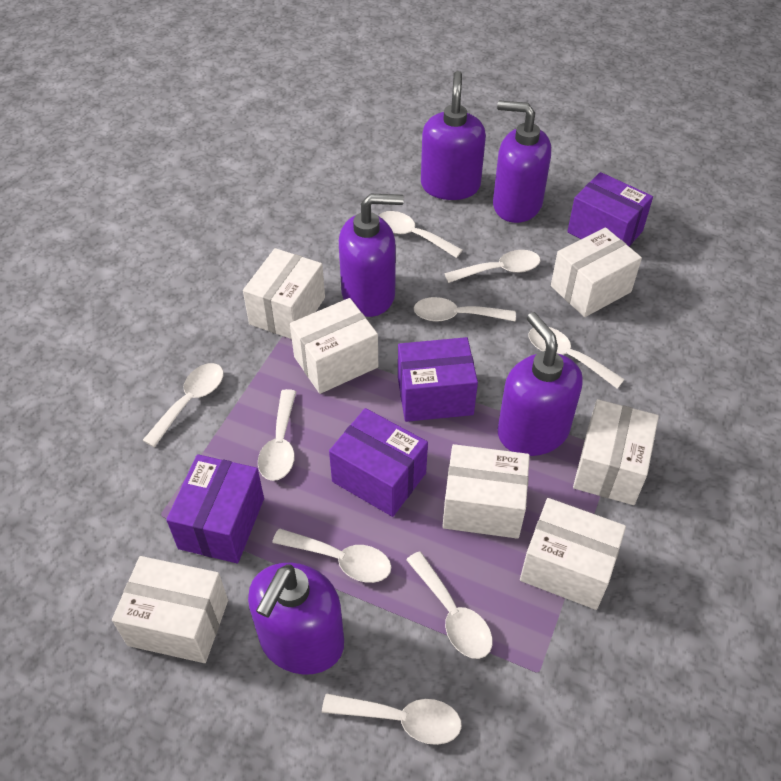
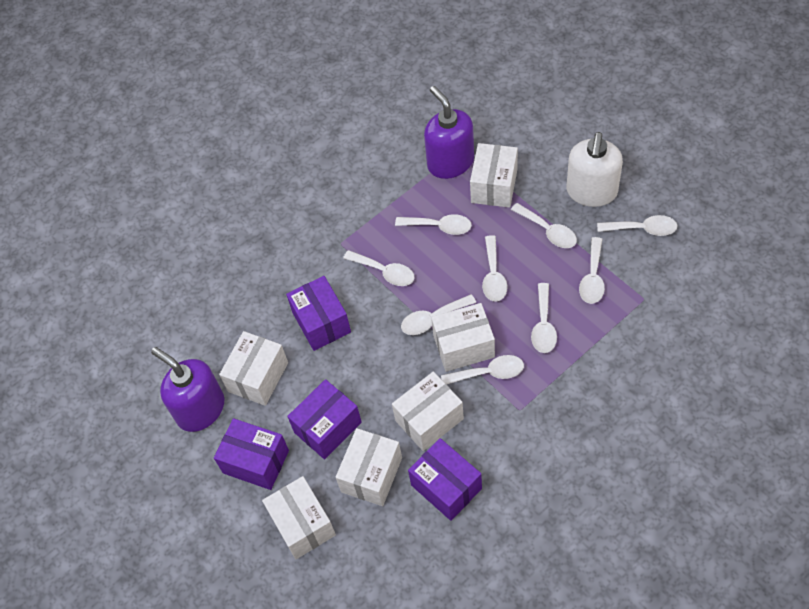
purple soap dispenser: 5 -> 2
white box: 7 -> 6
white soap dispenser: 0 -> 1

